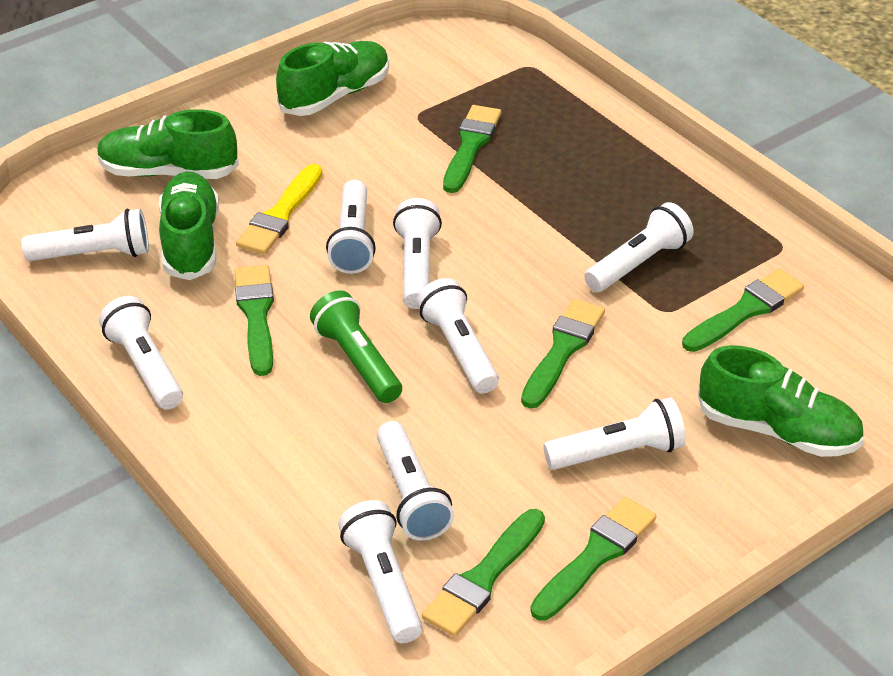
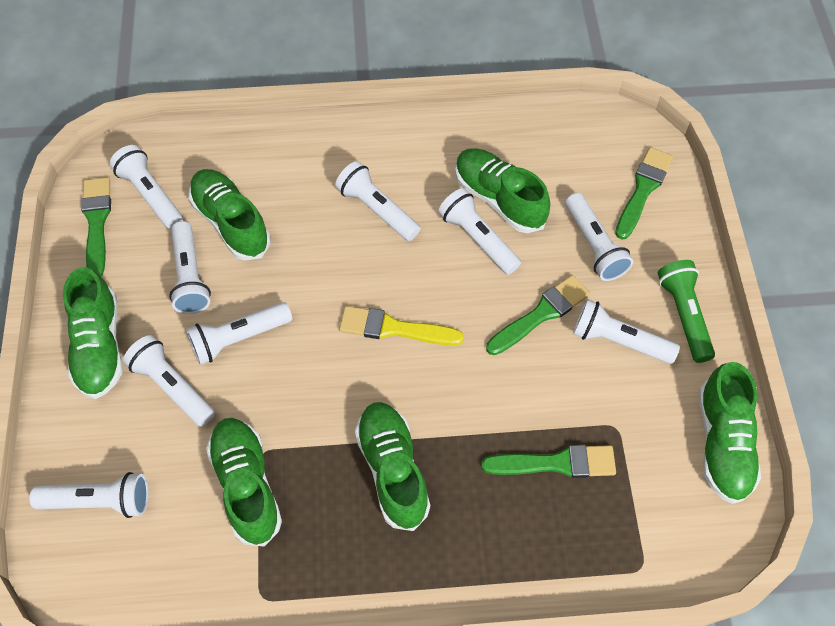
green brush: 6 -> 4
green shoe: 4 -> 6

